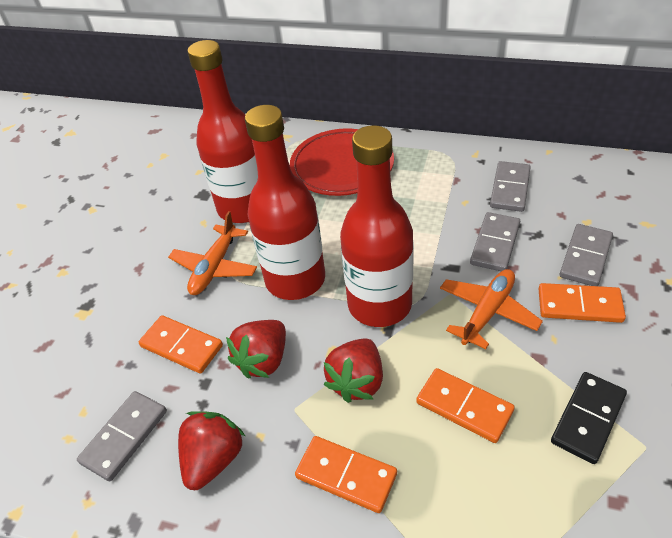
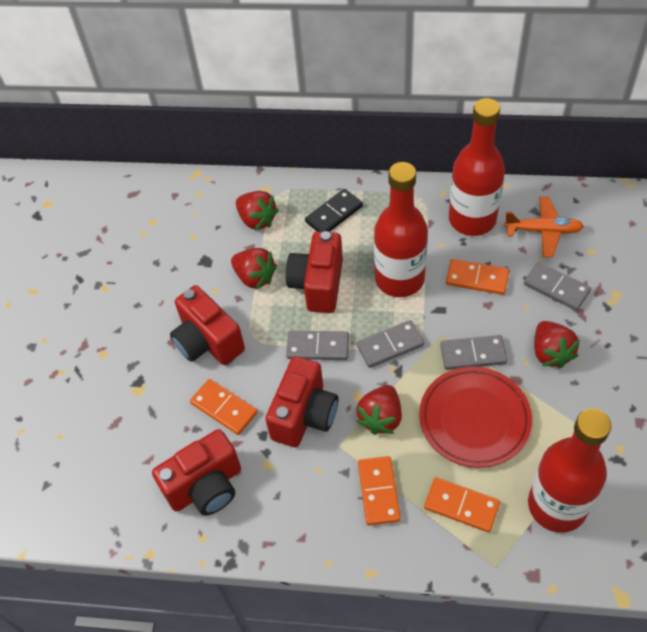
orange plane: 2 -> 1
red camera: 0 -> 4
red strawberry: 3 -> 4

